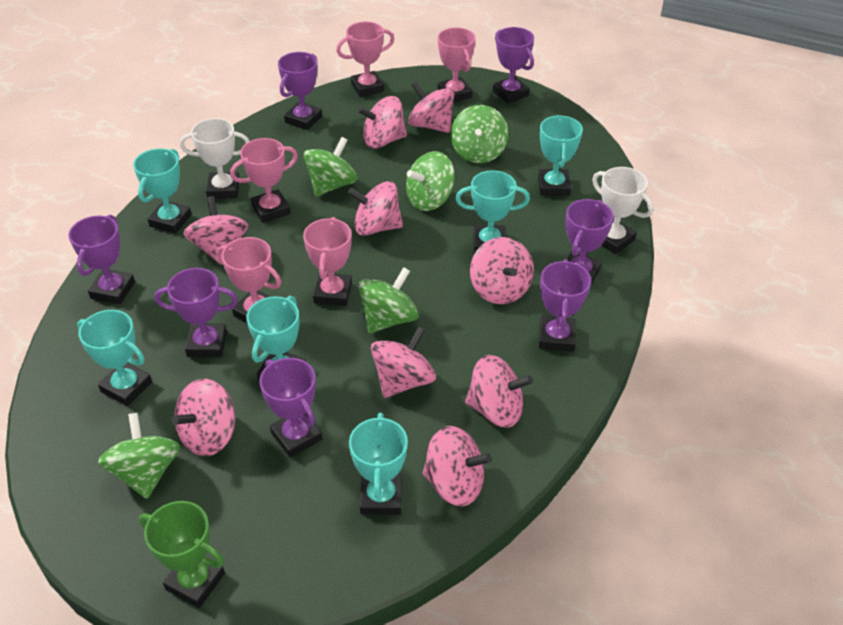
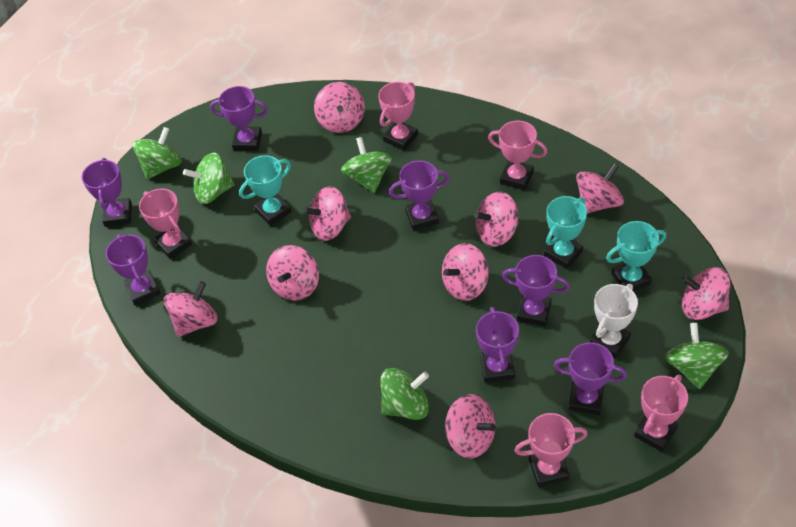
green trophy: 1 -> 0
turquoise trophy: 6 -> 3
white trophy: 2 -> 1

